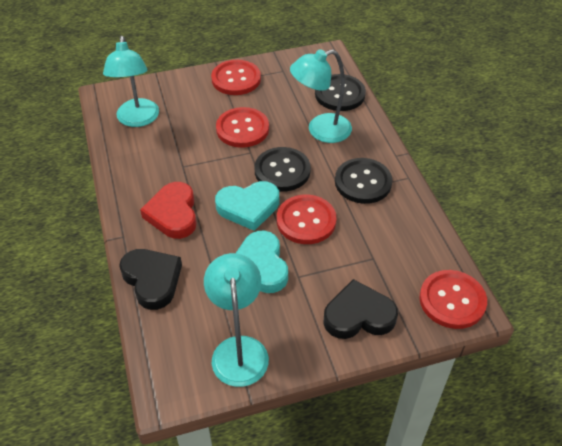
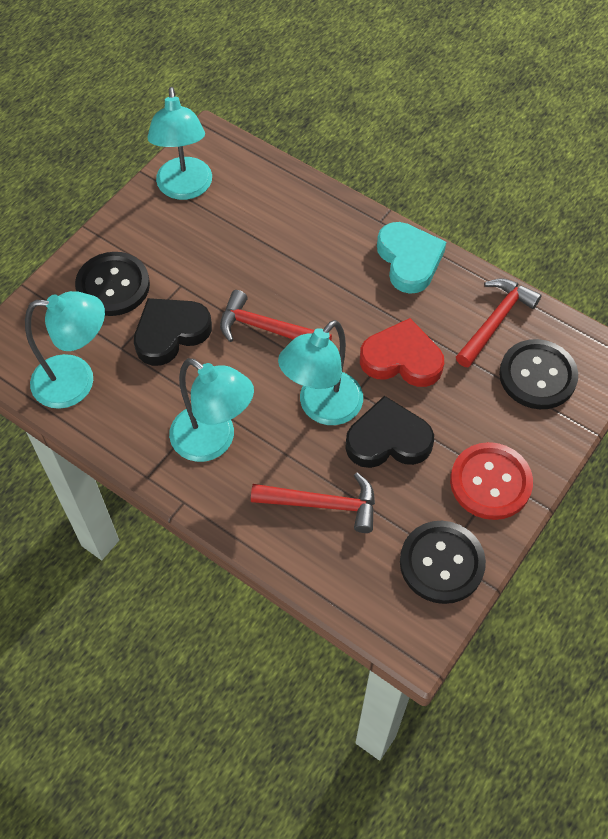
red button: 4 -> 1
red hammer: 0 -> 3
turquoise heart: 2 -> 1
turquoise lamp: 3 -> 4

